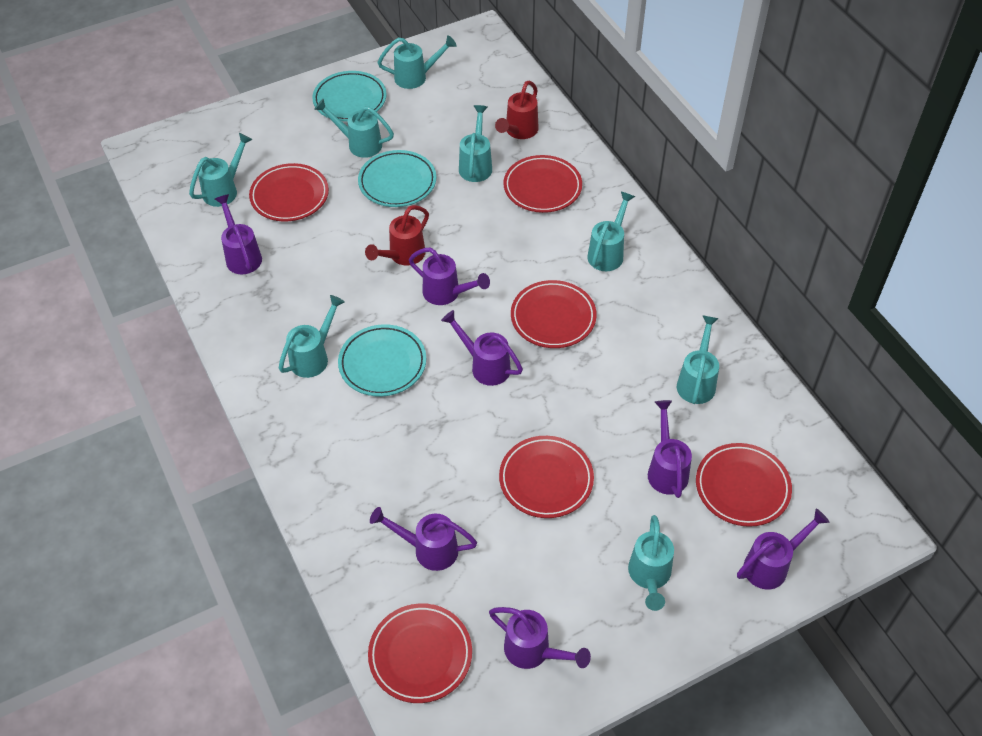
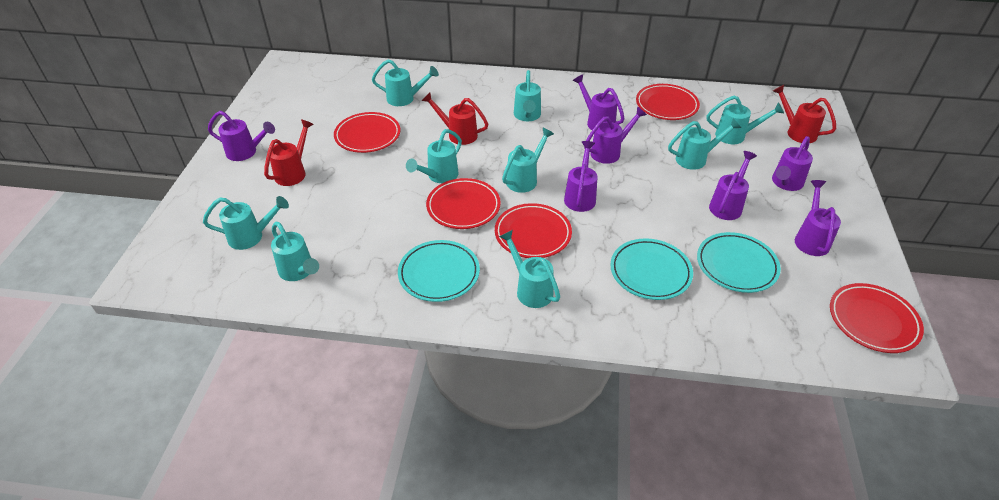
red plate: 6 -> 5
red watering can: 2 -> 3
turquoise watering can: 8 -> 9

